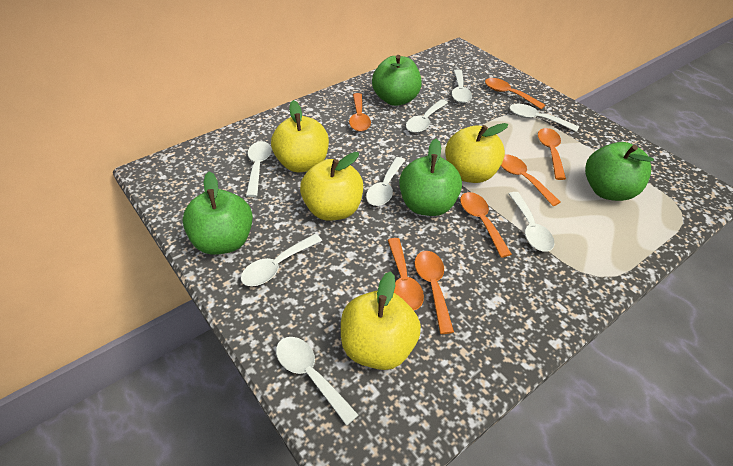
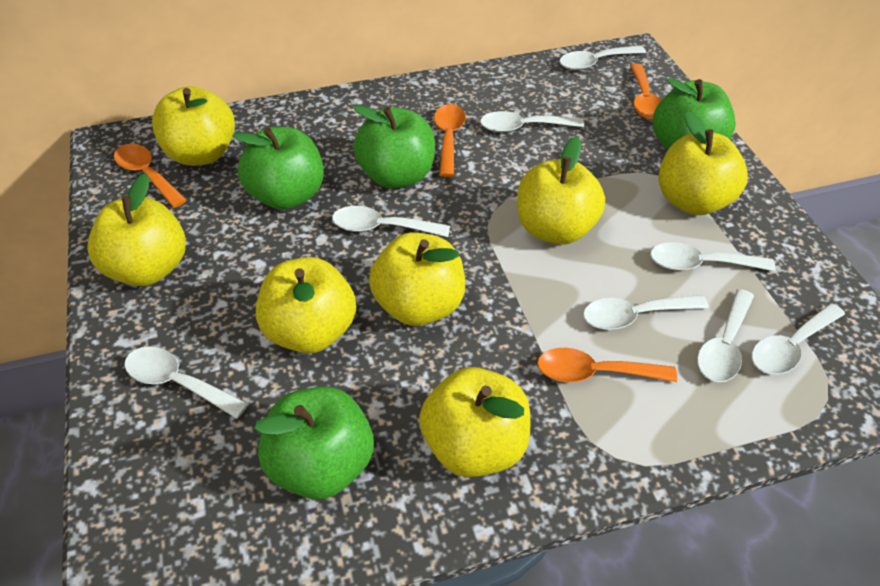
orange spoon: 7 -> 4
yellow apple: 4 -> 7

